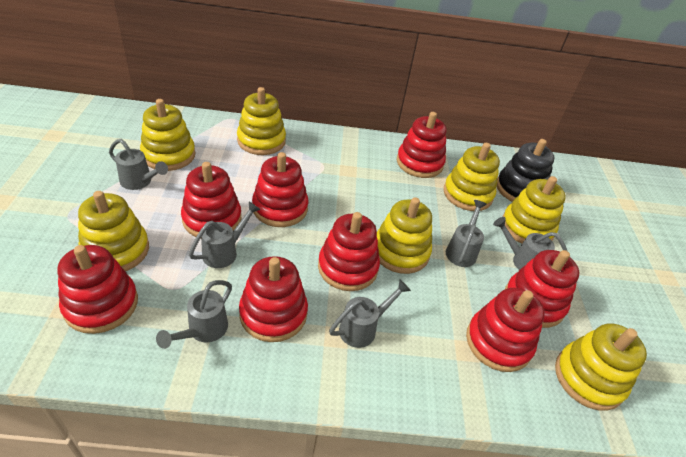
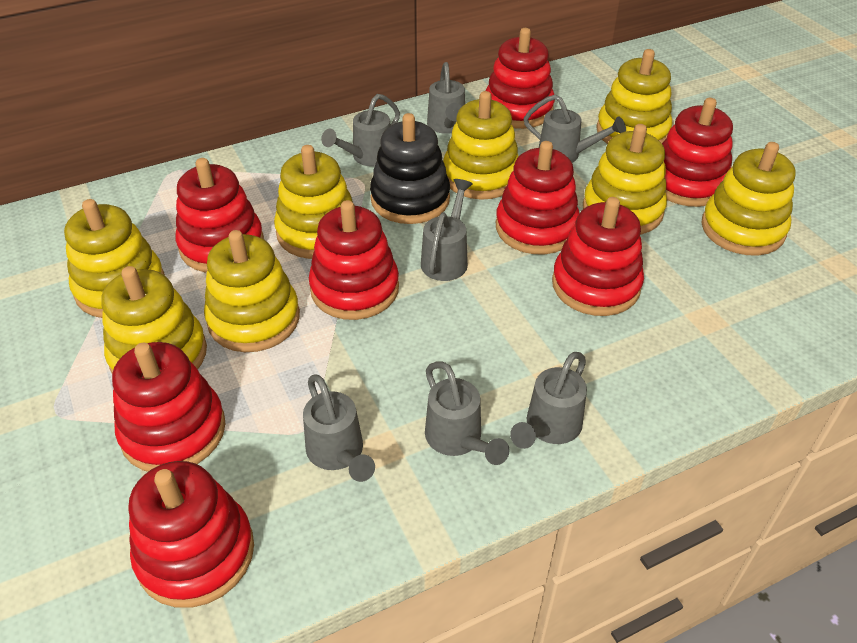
grey watering can: 6 -> 7
yellow stacking toy: 7 -> 8

